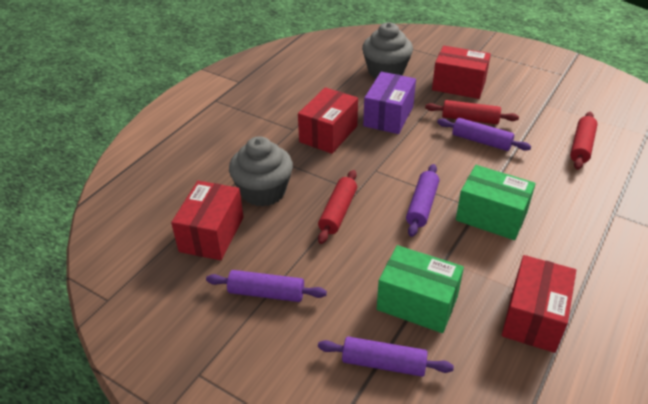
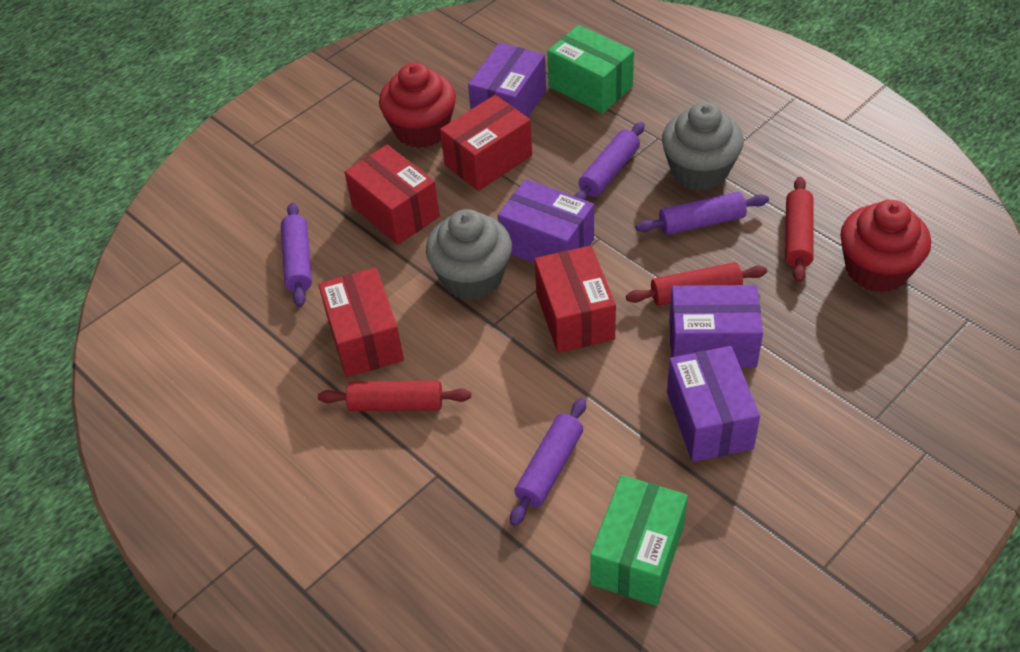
purple box: 1 -> 4
red cupcake: 0 -> 2

